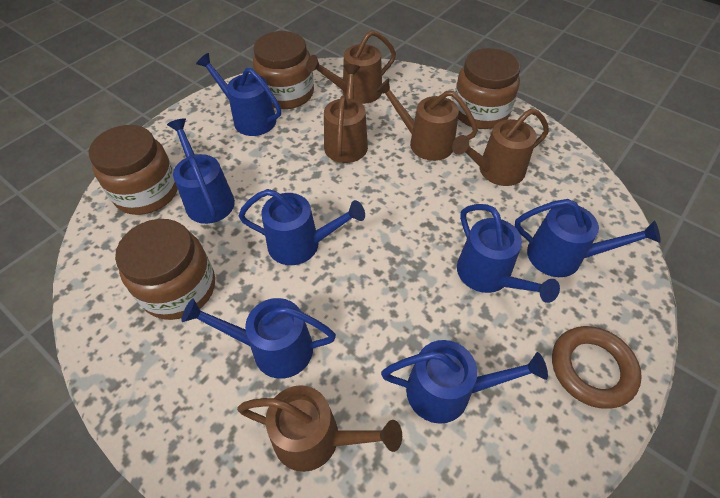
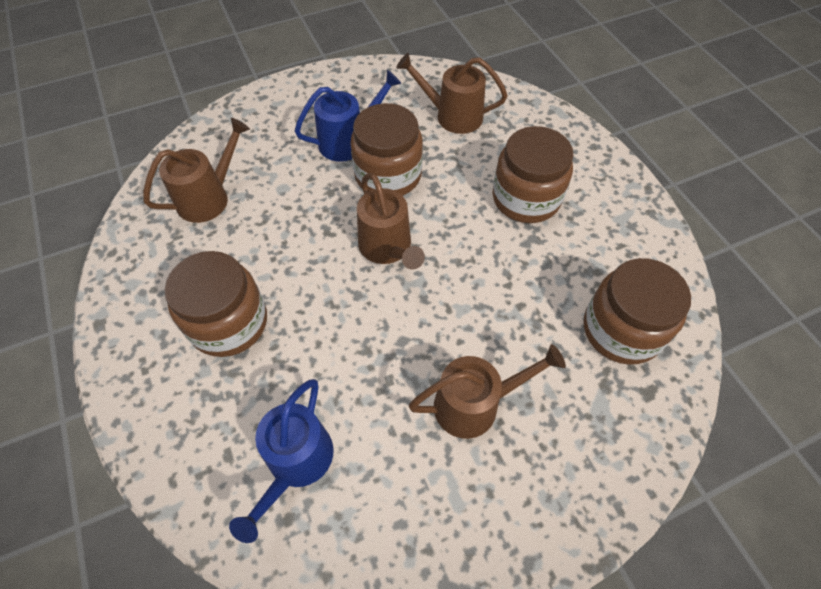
blue watering can: 7 -> 2
brown ring: 1 -> 0
brown watering can: 5 -> 4

